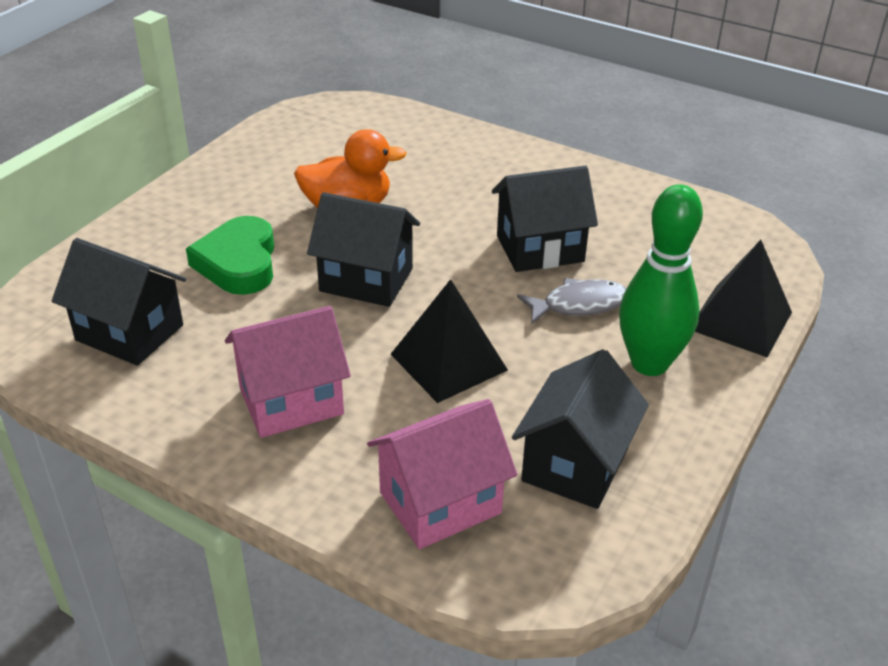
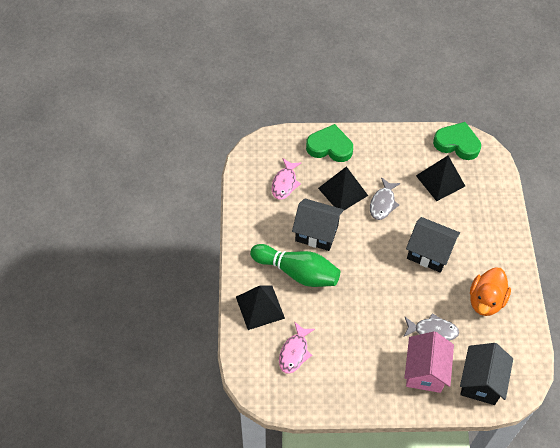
black house: 4 -> 3
black pyramid: 2 -> 3
green heart: 1 -> 2
grey fish: 1 -> 2
pink fish: 0 -> 2
pink house: 2 -> 1

